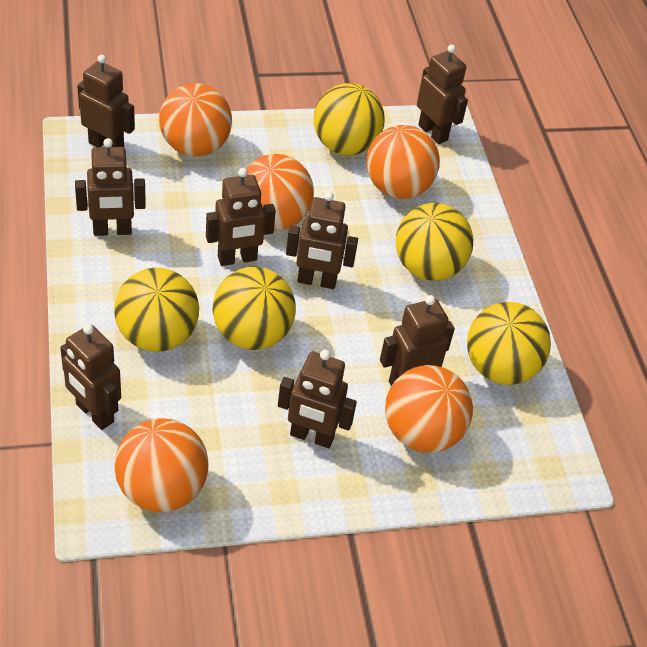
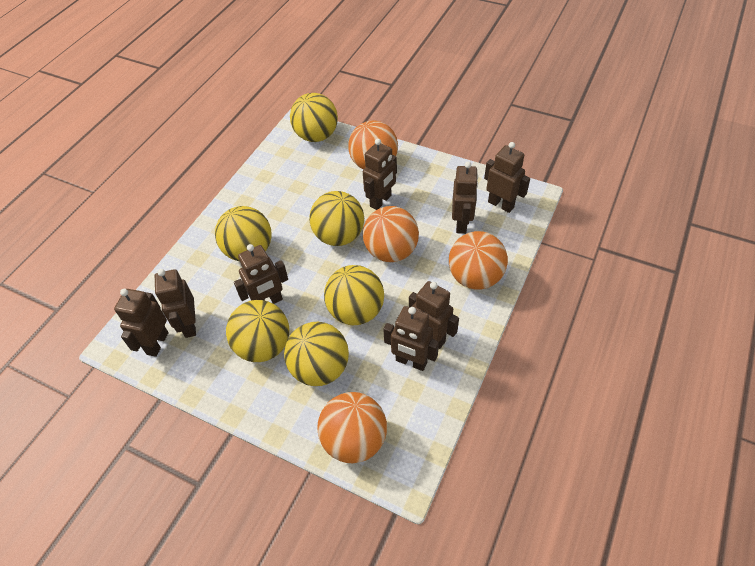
orange ball: 5 -> 4
yellow ball: 5 -> 6

